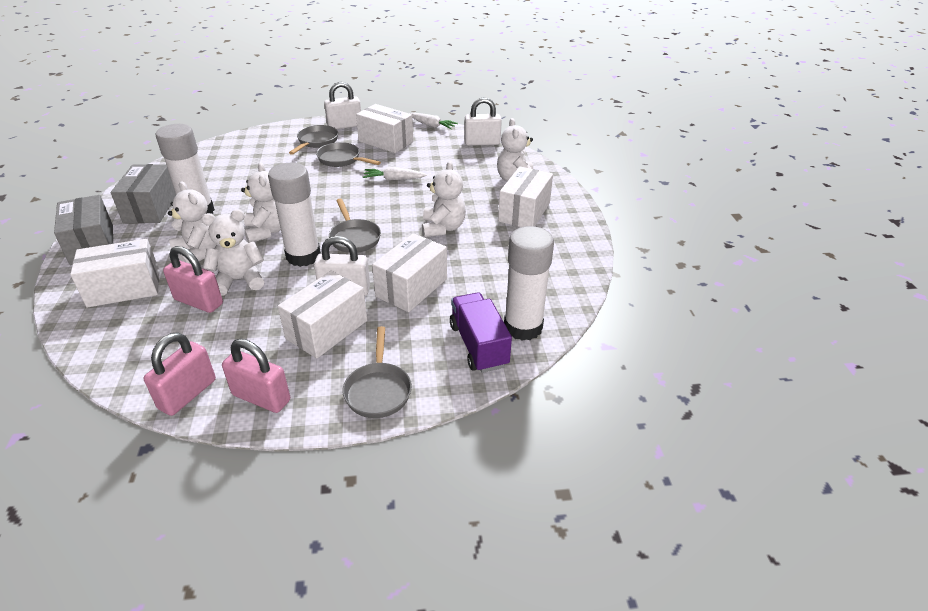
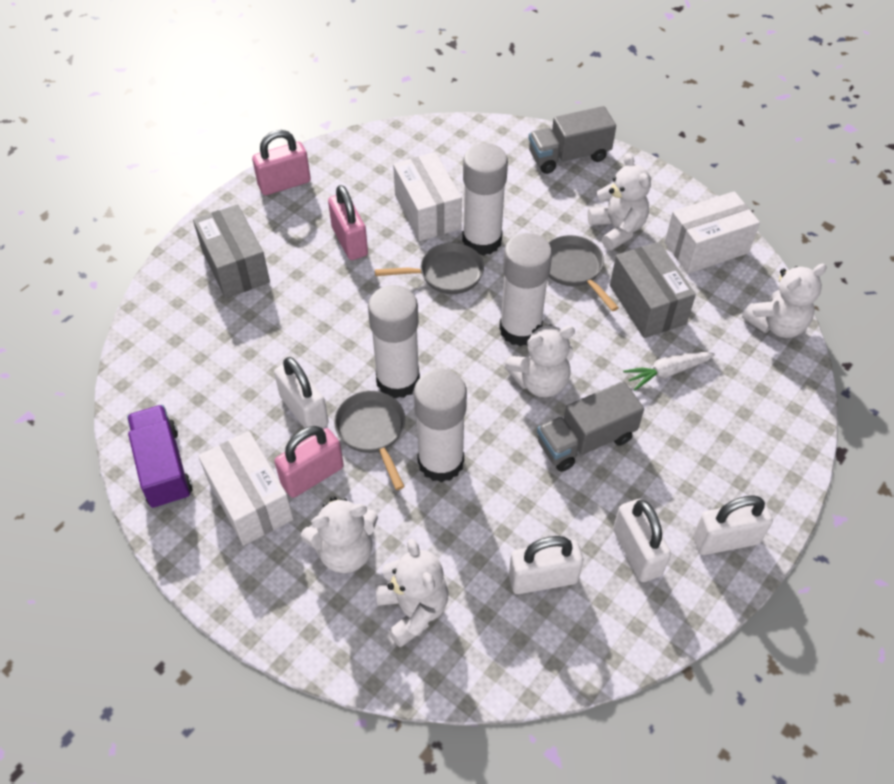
grey pan: 4 -> 3
grey truck: 0 -> 2
white box: 5 -> 3
white carrot: 2 -> 1
white glue stick: 3 -> 4
white padlock: 3 -> 4

